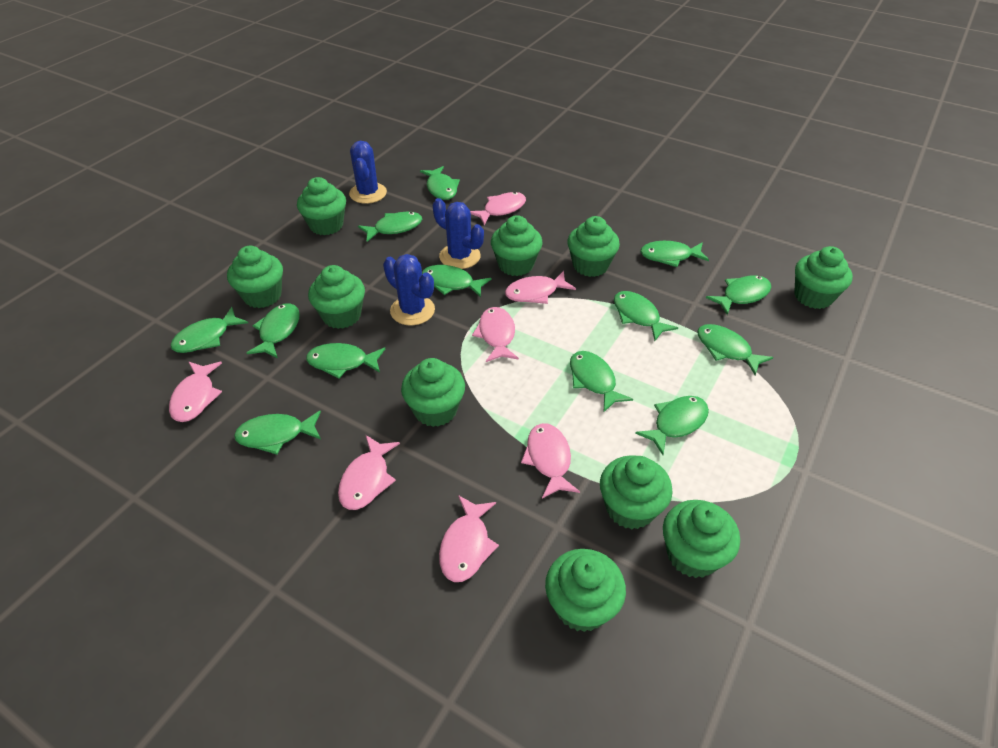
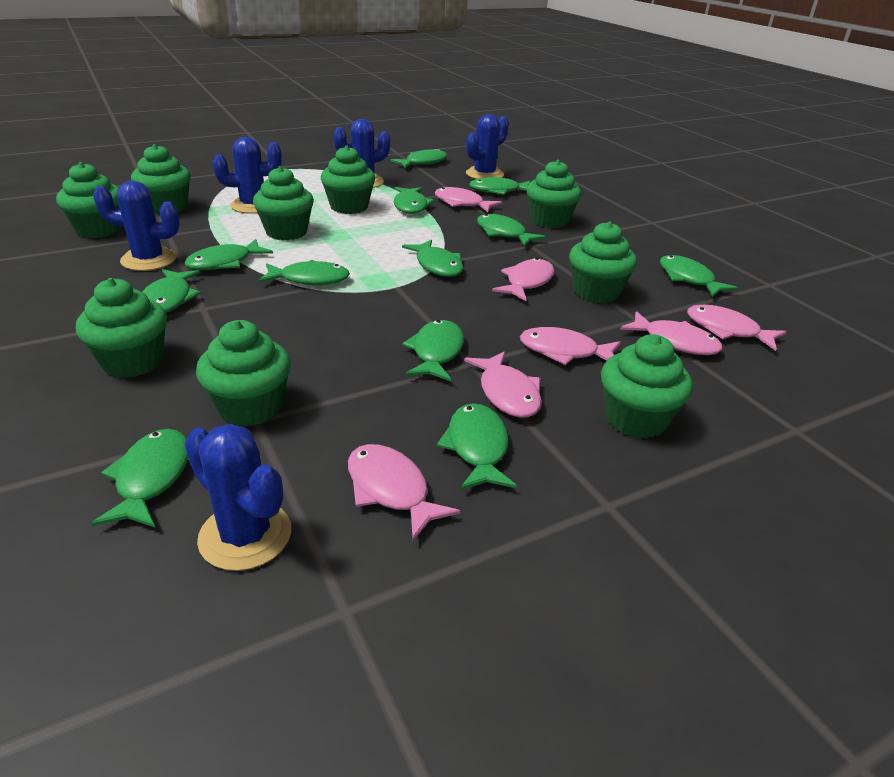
blue cactus: 3 -> 5
green cupcake: 10 -> 9
green fish: 13 -> 12

